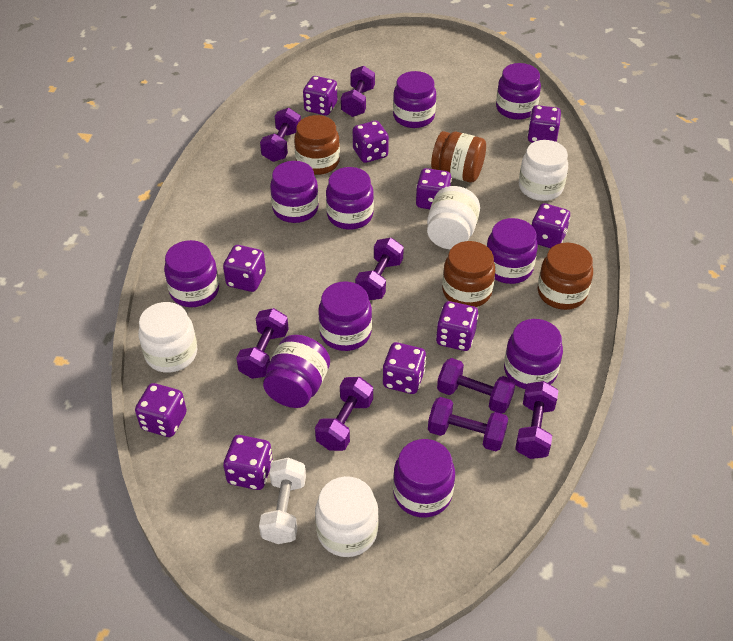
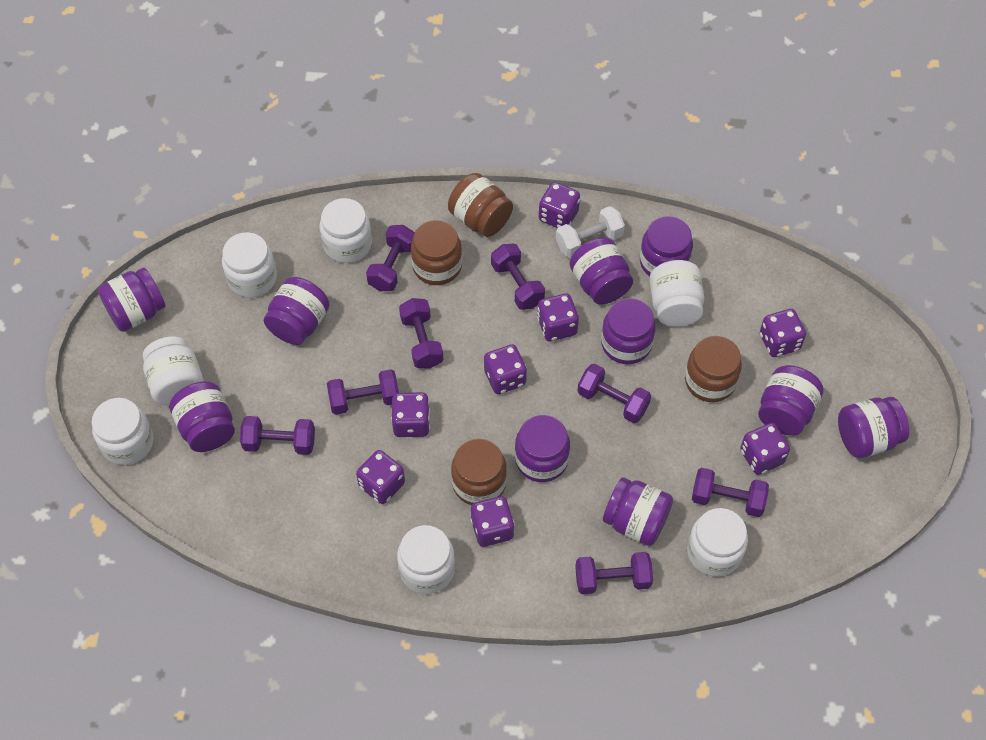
purple dice: 10 -> 8
white jar: 4 -> 7

